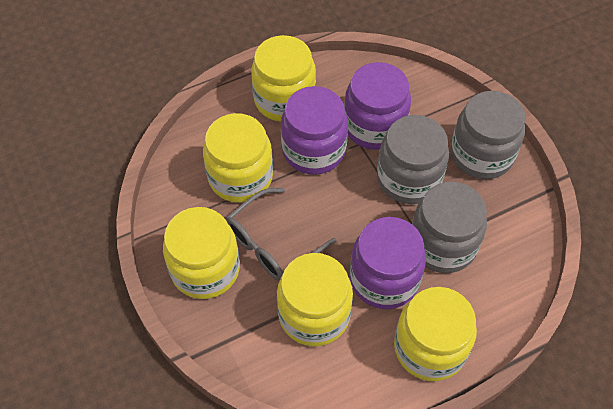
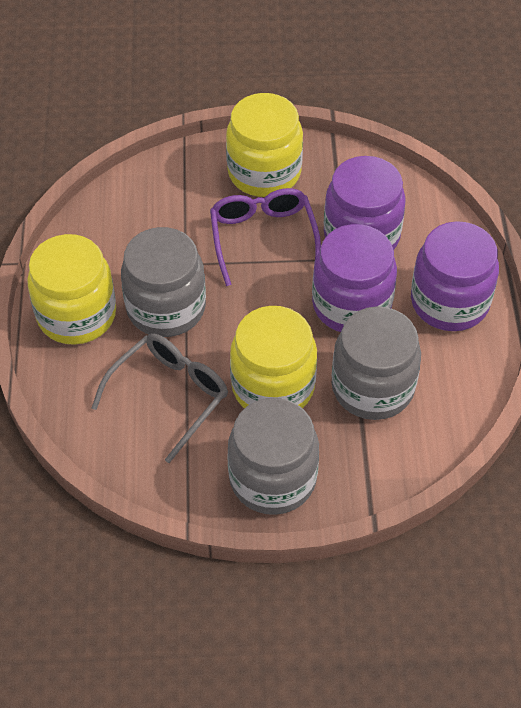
purple glasses: 0 -> 1
yellow jar: 5 -> 3

